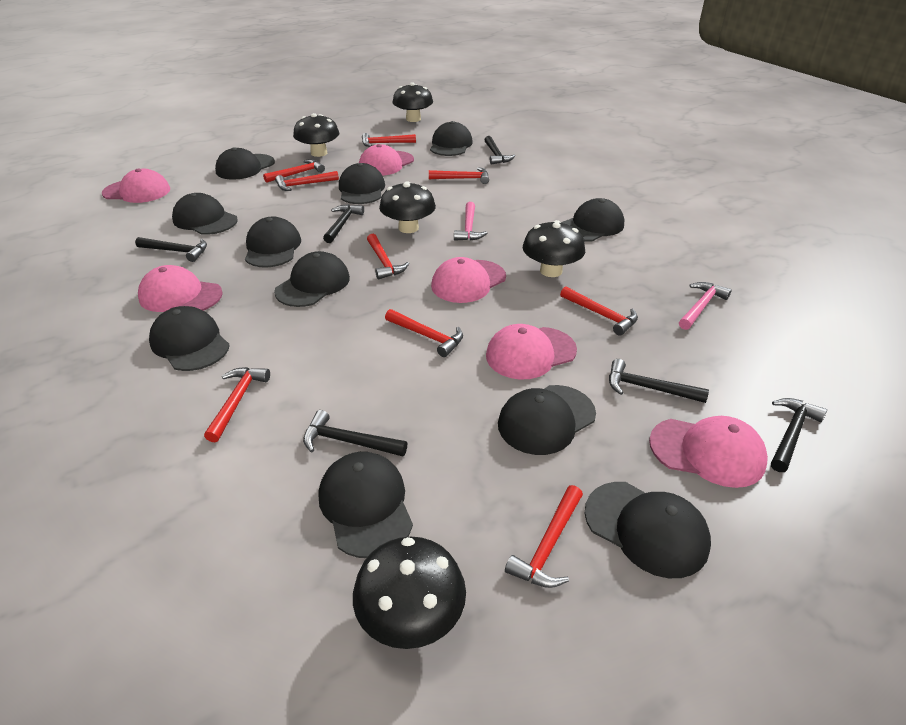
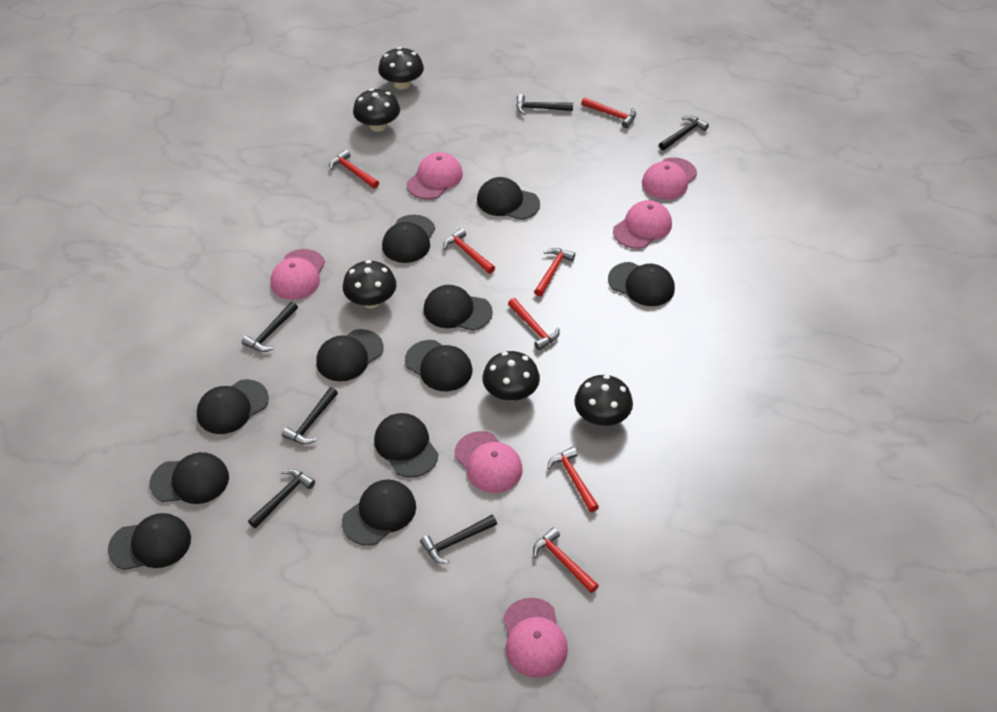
pink hammer: 2 -> 0
red hammer: 9 -> 7

